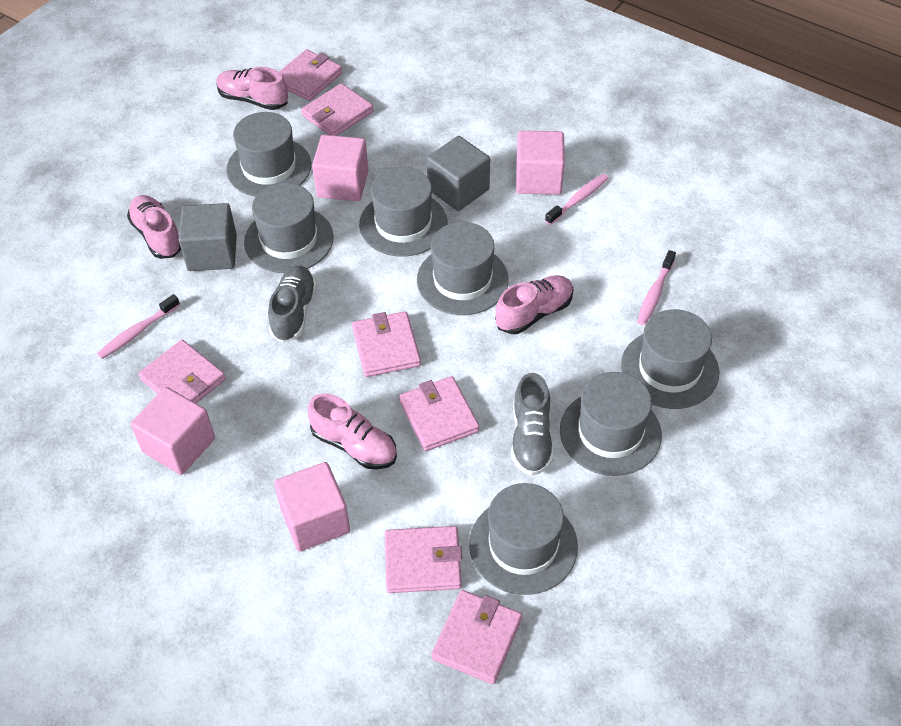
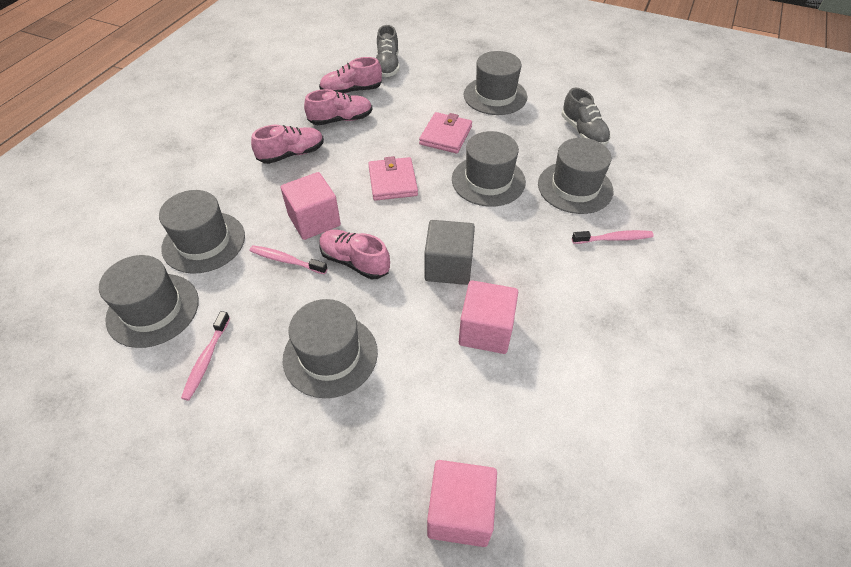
grey cube: 2 -> 1
grey hat: 7 -> 6
pink cube: 4 -> 3
pink wallet: 7 -> 2

